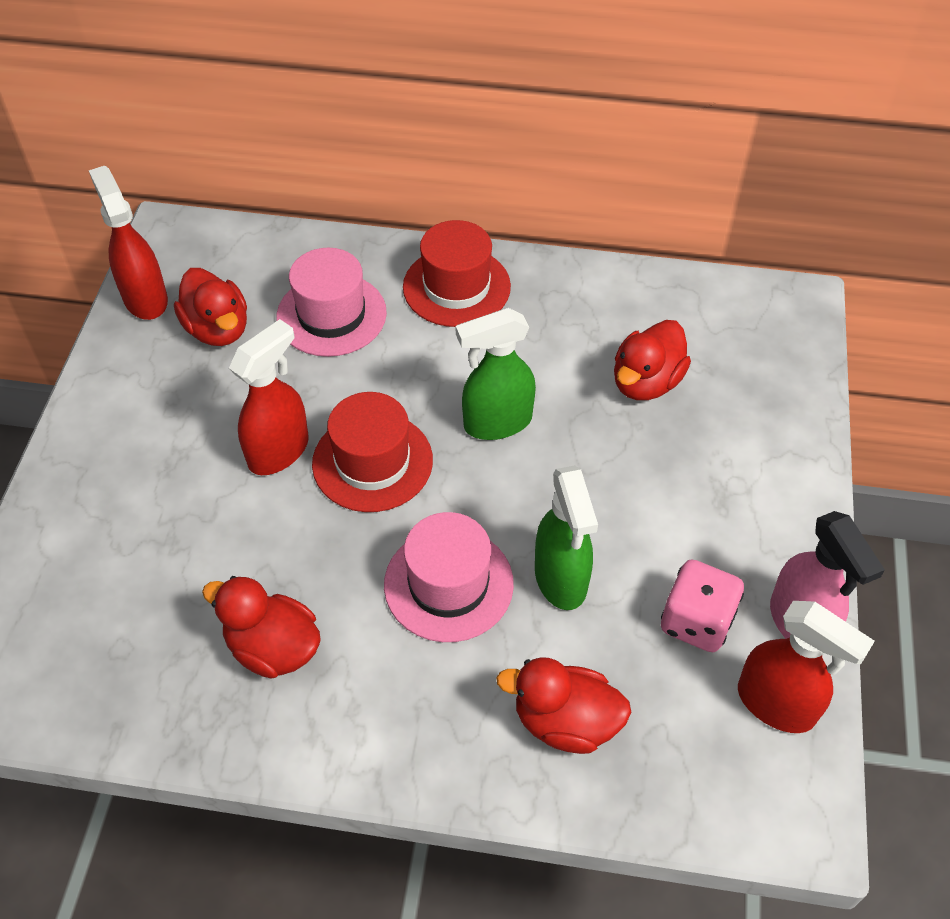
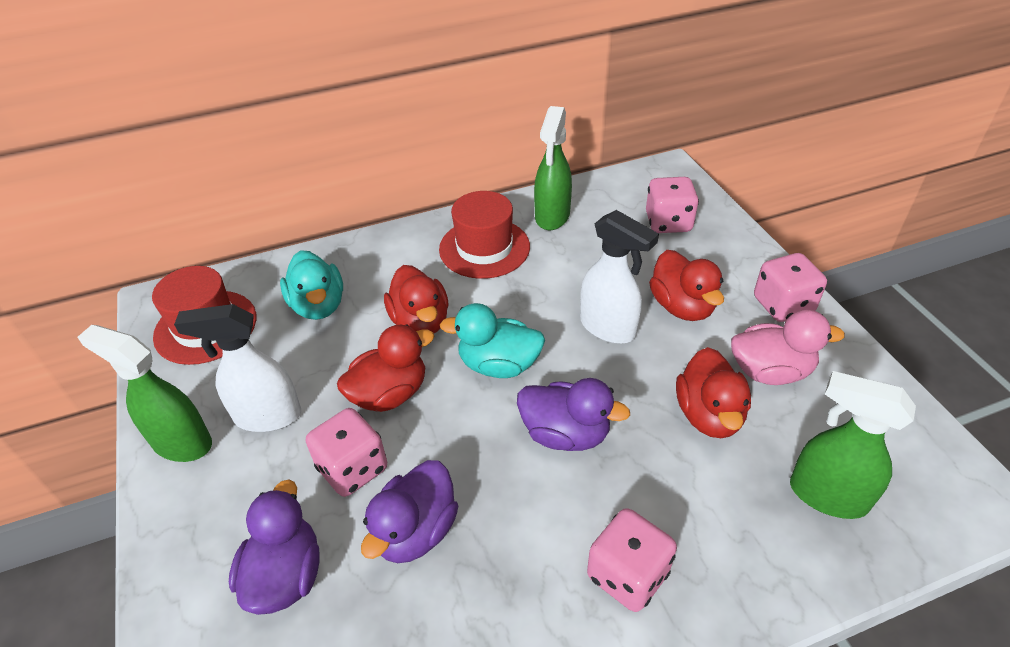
green spray bottle: 2 -> 3
pink dice: 1 -> 4
pink duck: 0 -> 1
pink hat: 2 -> 0
pink spray bottle: 1 -> 0
purple duck: 0 -> 3
red spray bottle: 3 -> 0
turquoise duck: 0 -> 2
white spray bottle: 0 -> 2

